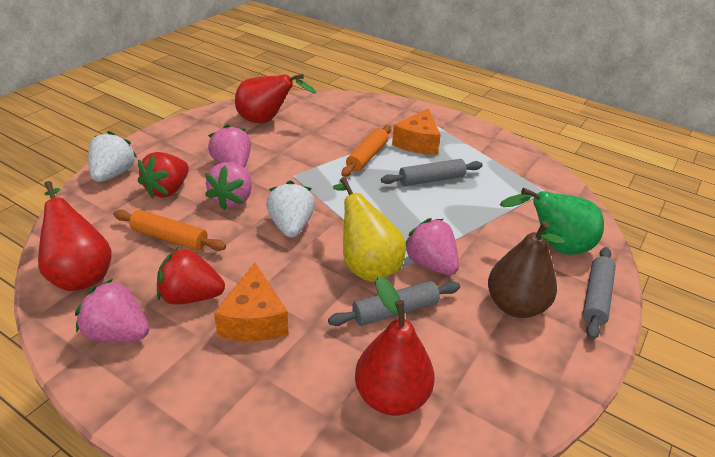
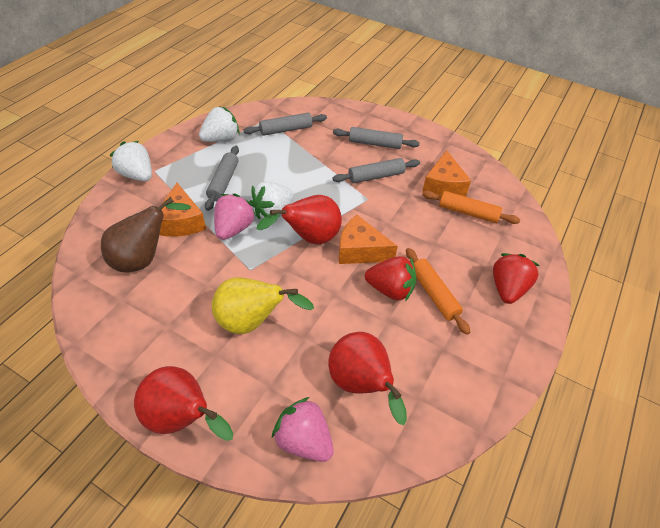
green pear: 1 -> 0
grey rolling pin: 3 -> 4
orange cheese: 2 -> 3
pink strawberry: 4 -> 2
white strawberry: 2 -> 3

